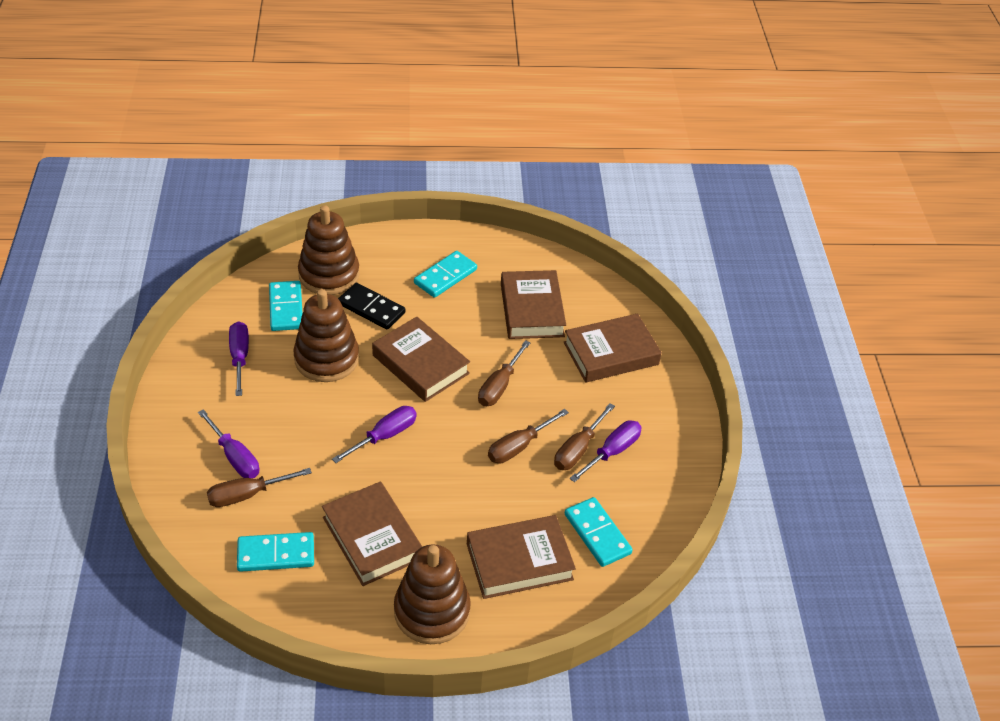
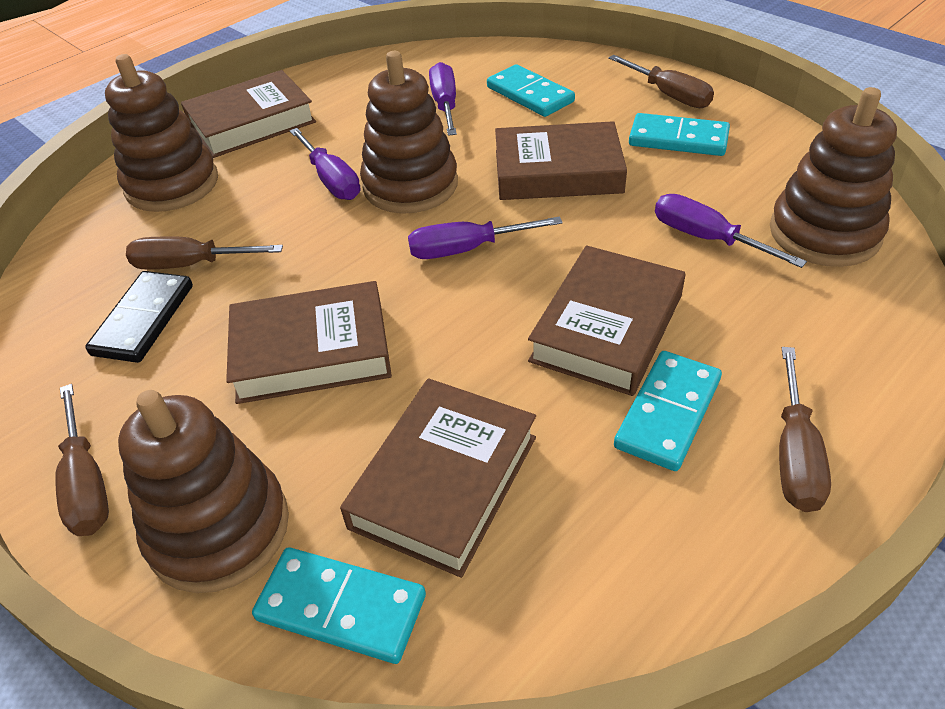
brown stacking toy: 3 -> 4

